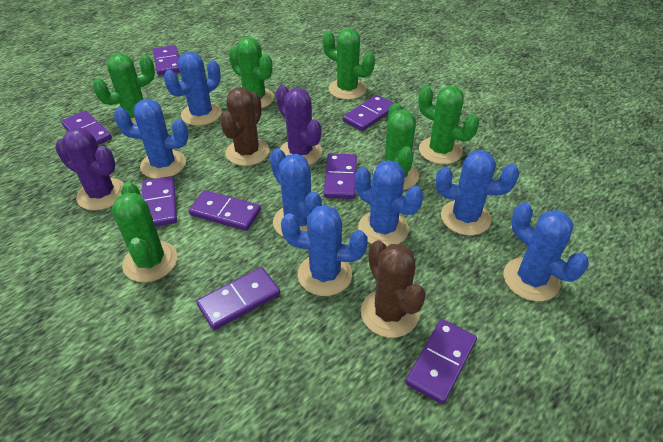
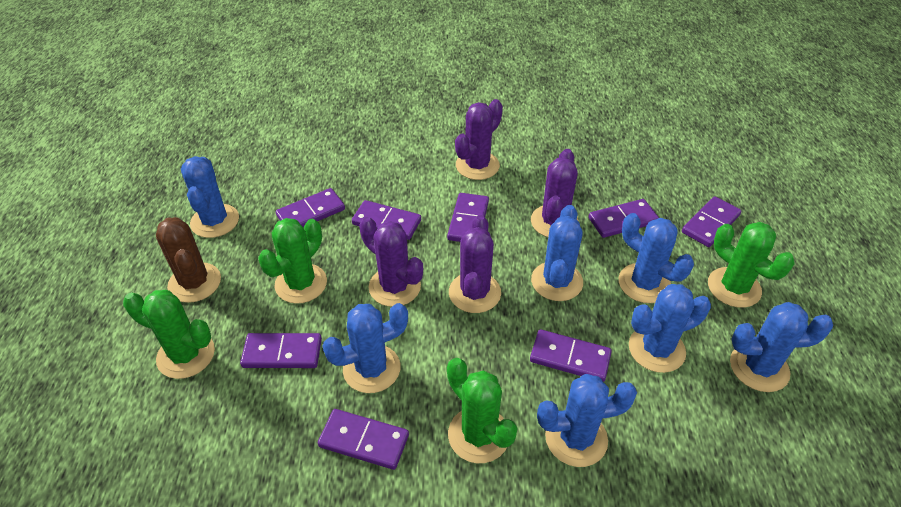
brown cactus: 2 -> 1
green cactus: 6 -> 4
purple cactus: 2 -> 4

